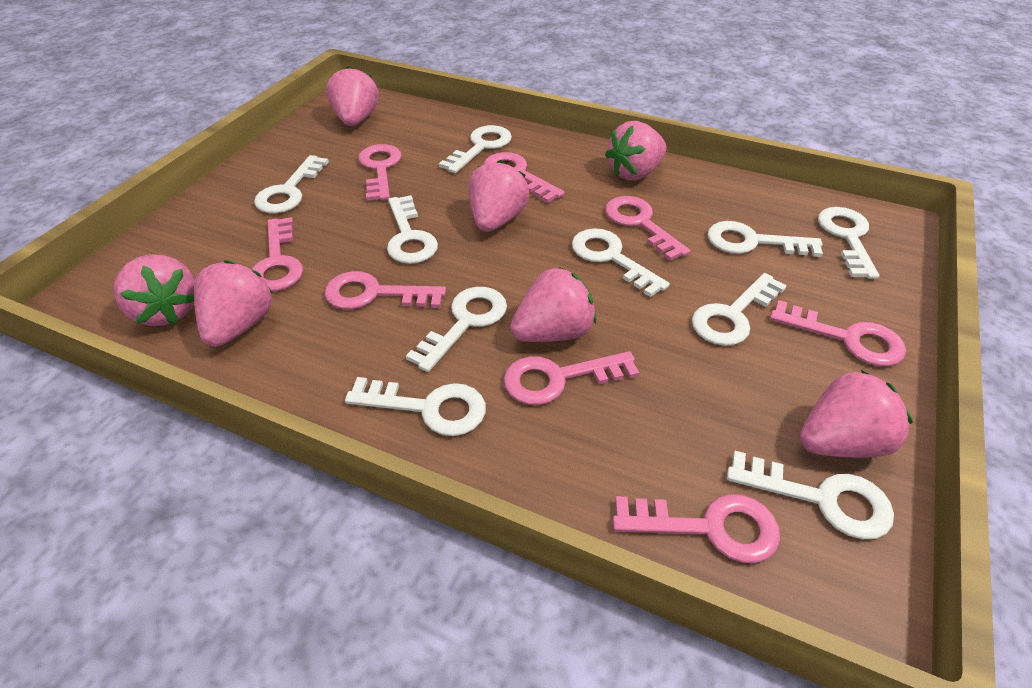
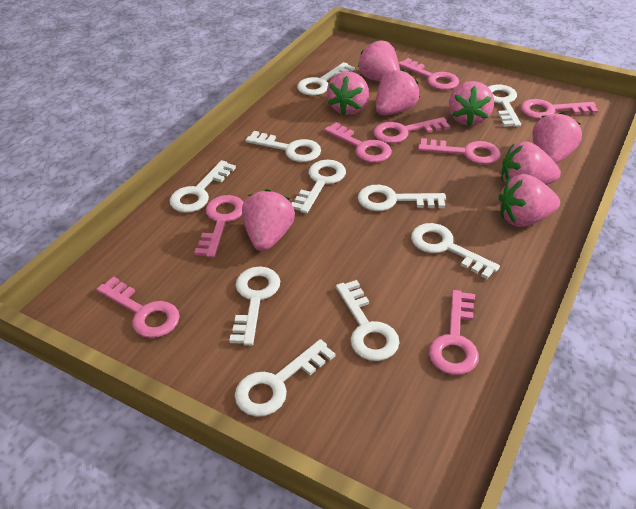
pink strawberry: 7 -> 8

